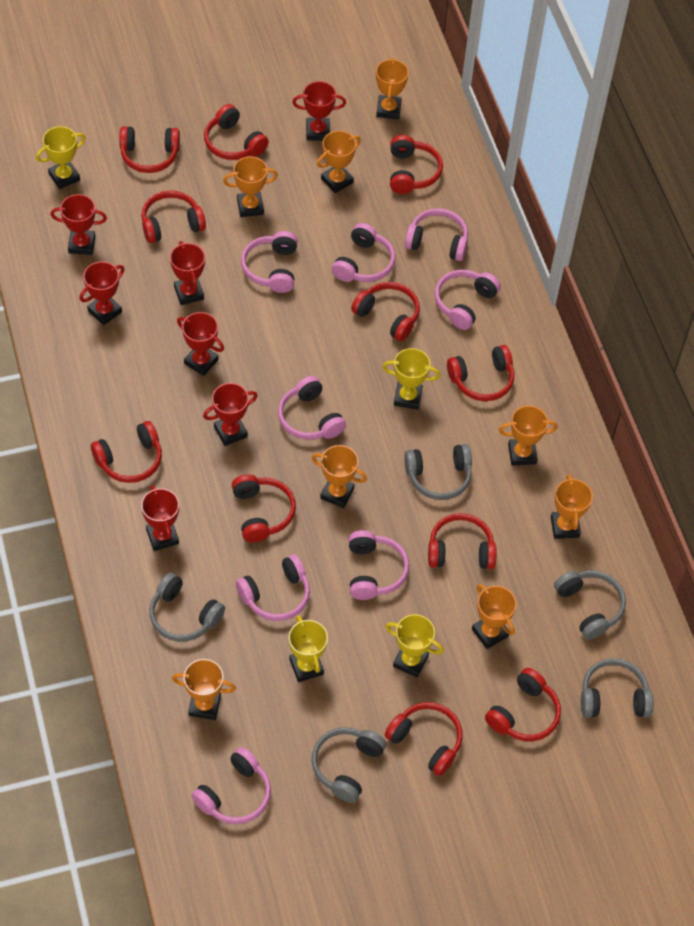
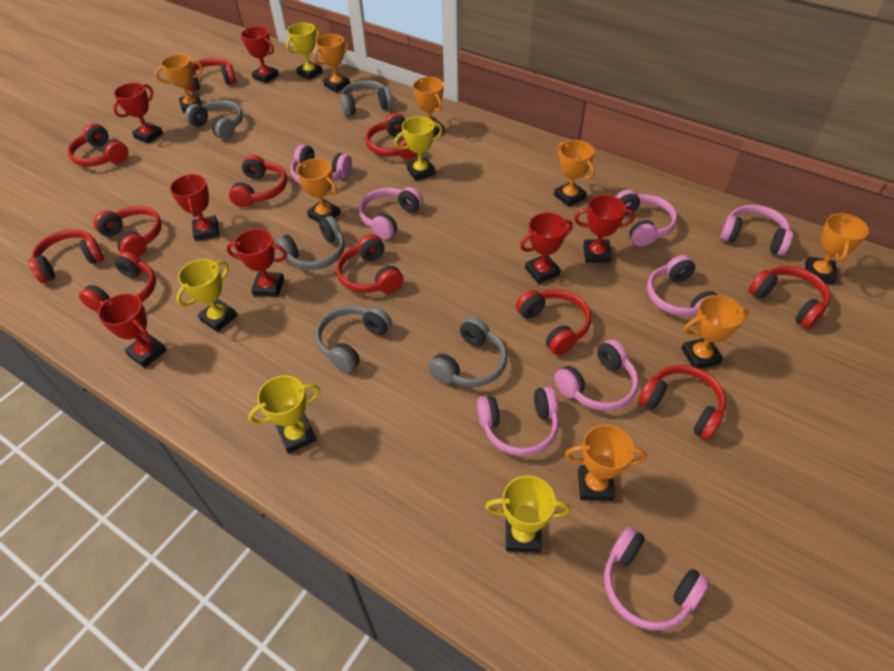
yellow trophy: 4 -> 5

